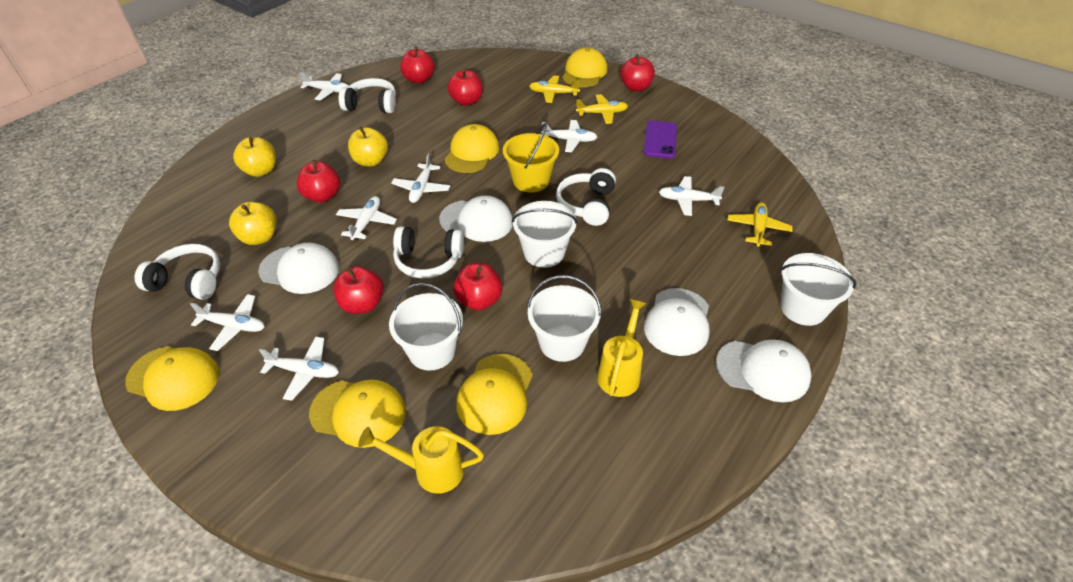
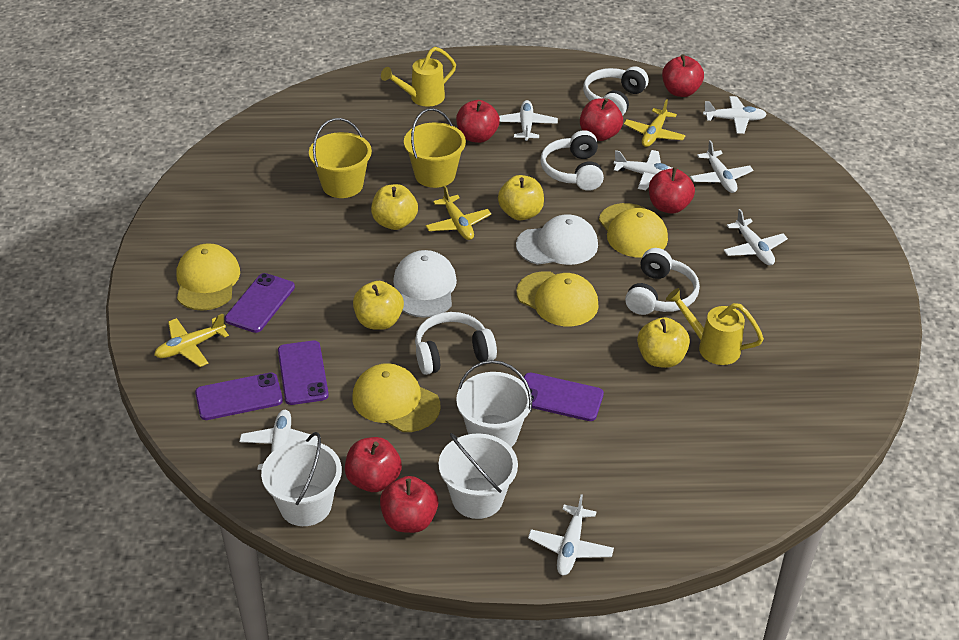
purple phone: 1 -> 4
white bucket: 4 -> 3
white cap: 4 -> 2
yellow apple: 3 -> 4
yellow bucket: 1 -> 2
yellow cap: 5 -> 4

